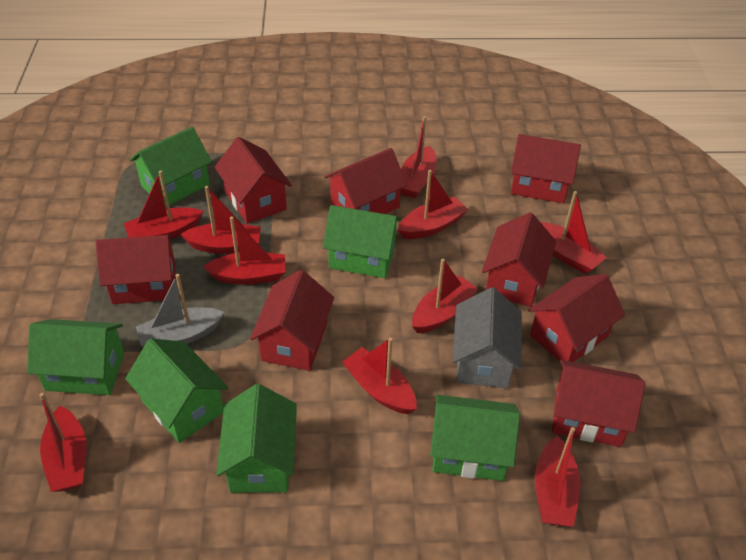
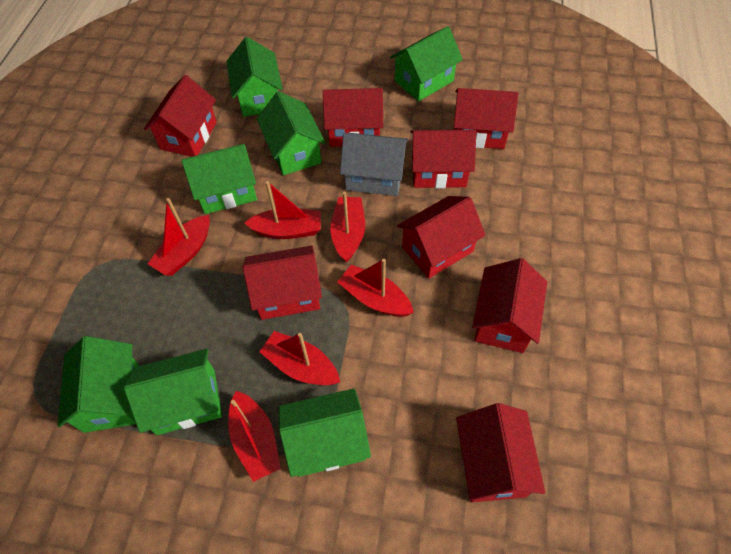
green house: 6 -> 7
grey boat: 1 -> 0
red boat: 10 -> 6

